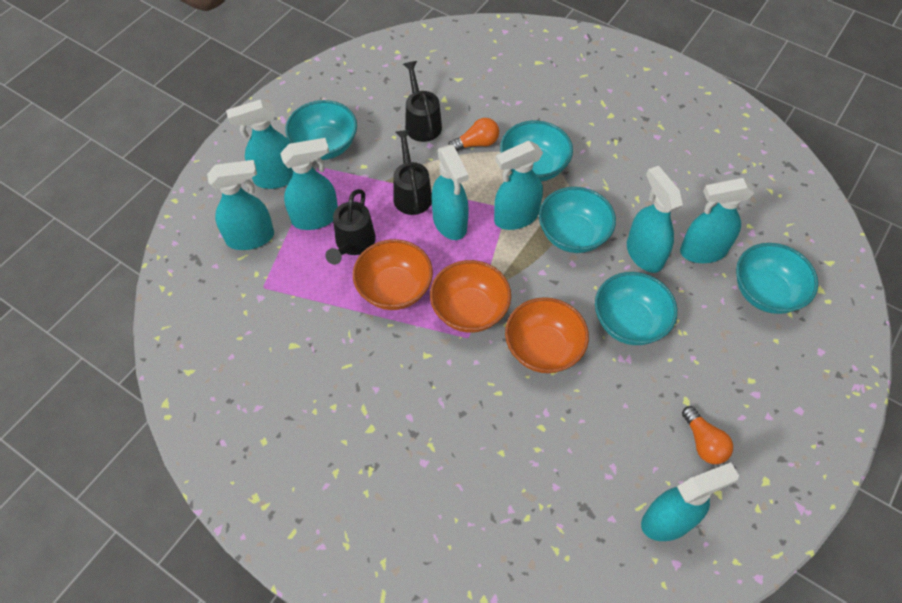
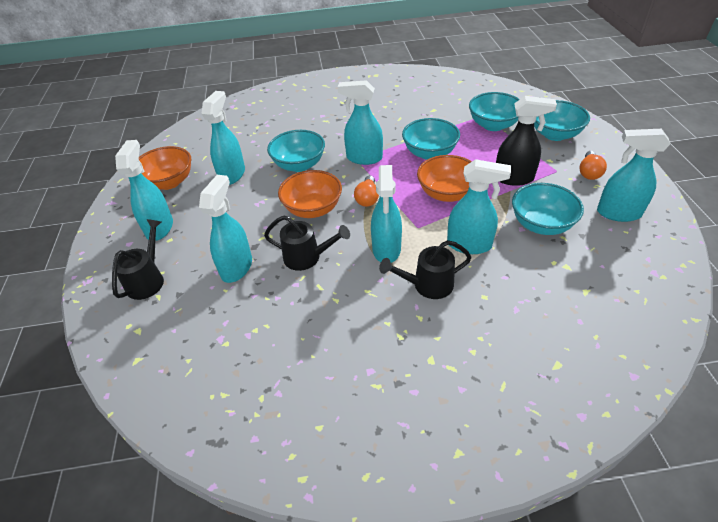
black spray bottle: 0 -> 1
turquoise spray bottle: 8 -> 7

